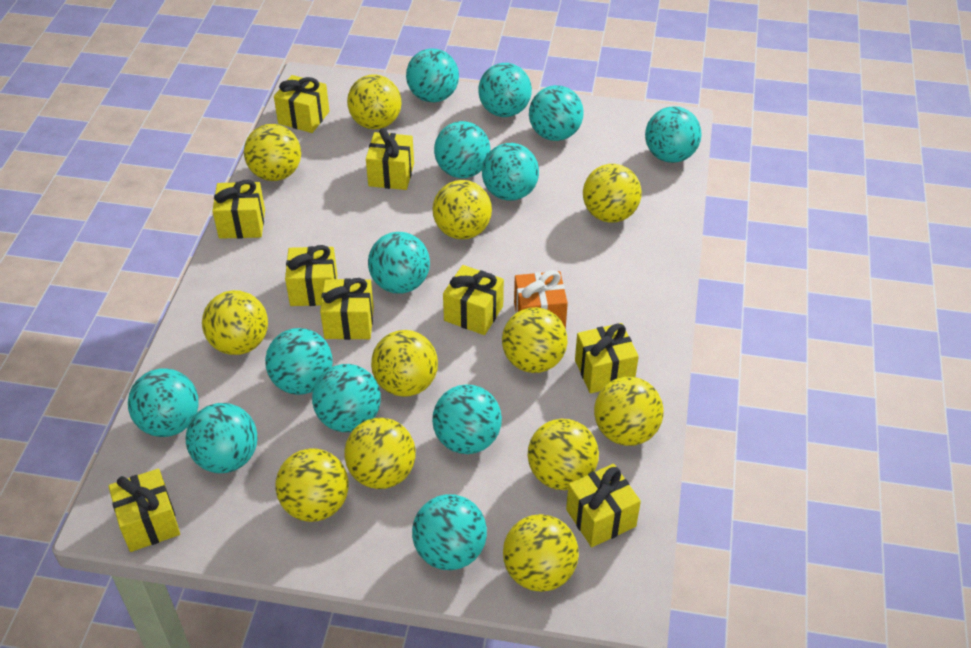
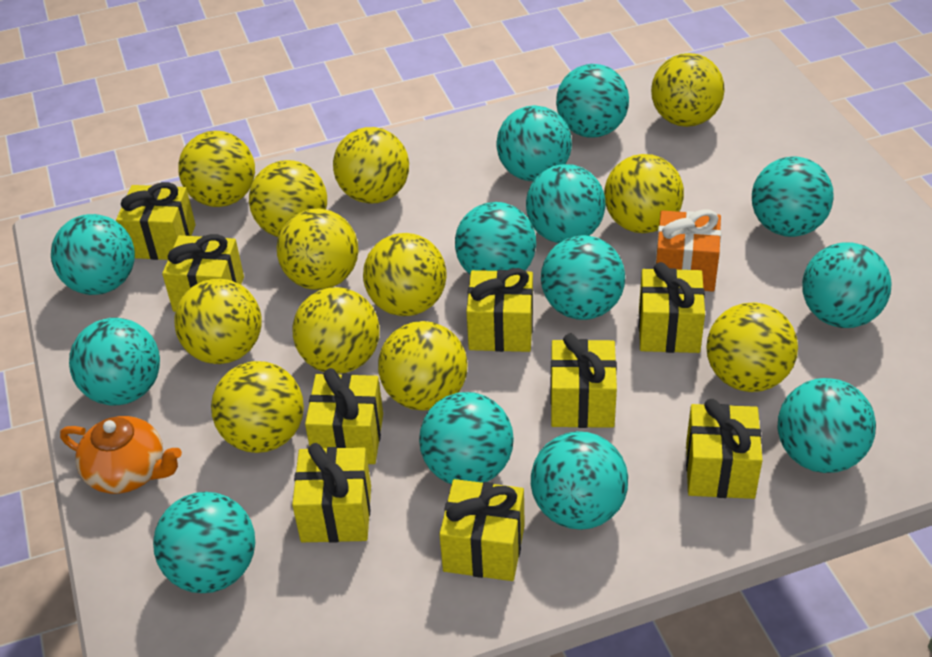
orange teapot: 0 -> 1

